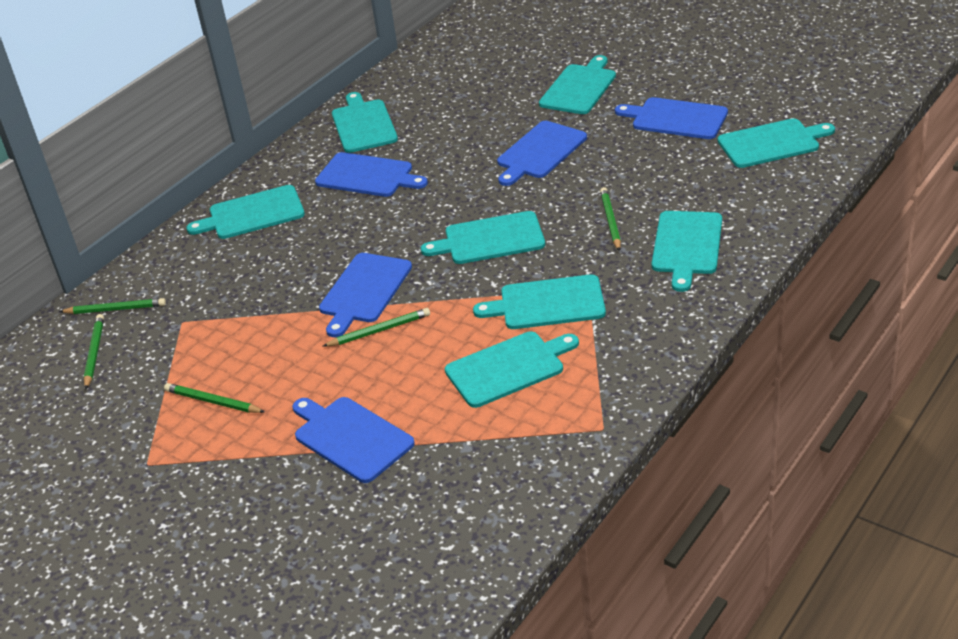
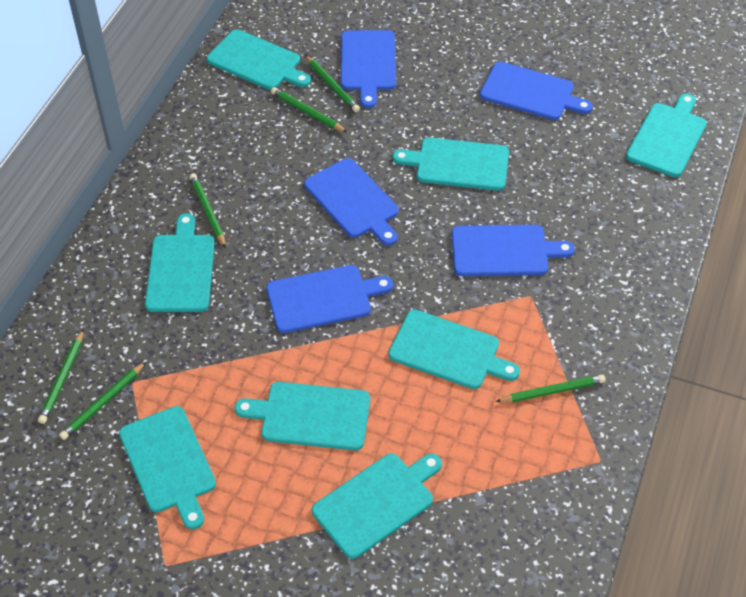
green pencil: 5 -> 6

